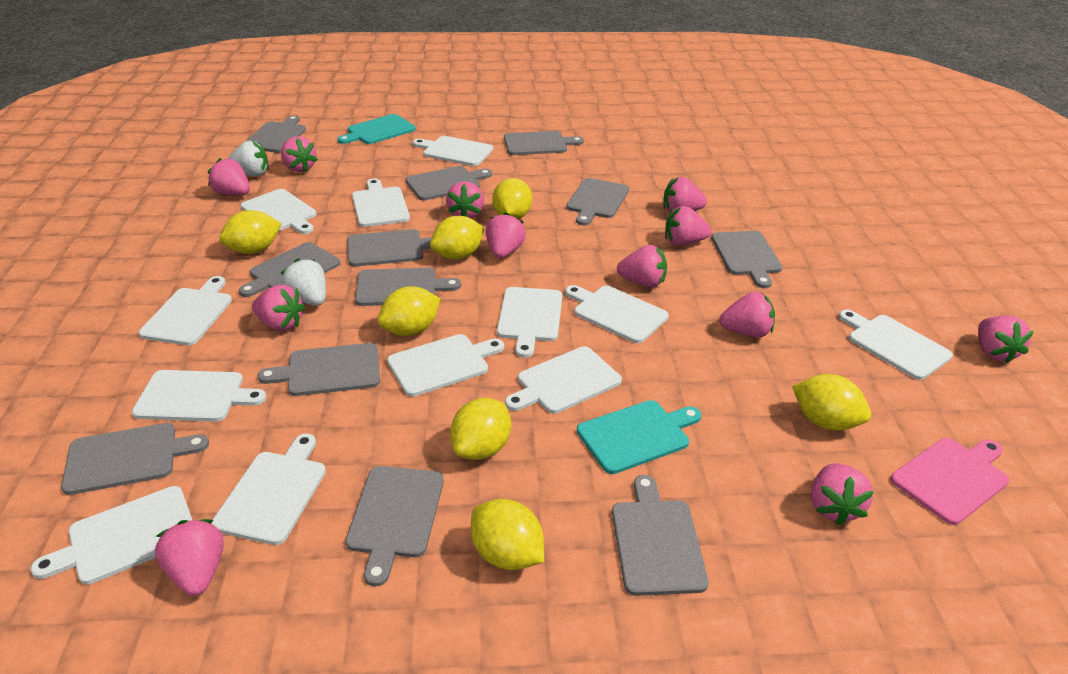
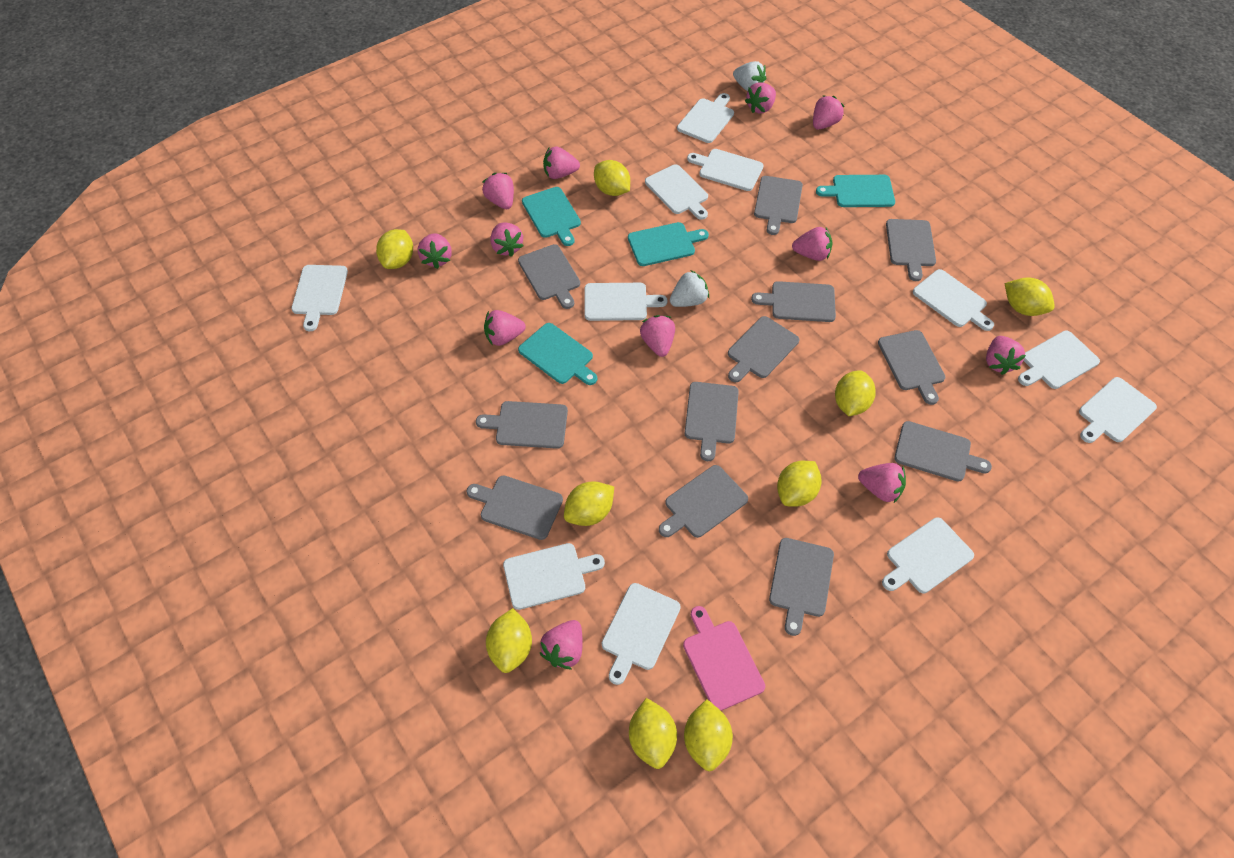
turquoise cutting board: 2 -> 4
white cutting board: 12 -> 11
yellow lemon: 7 -> 9

